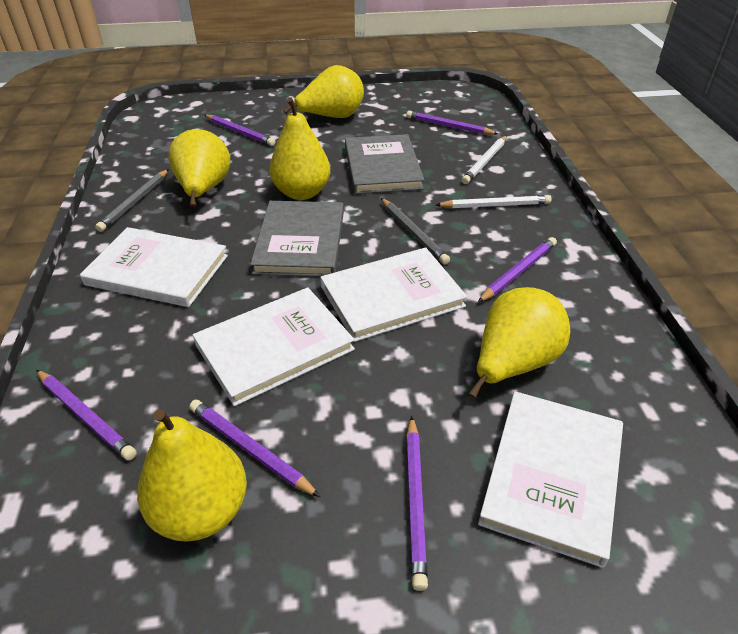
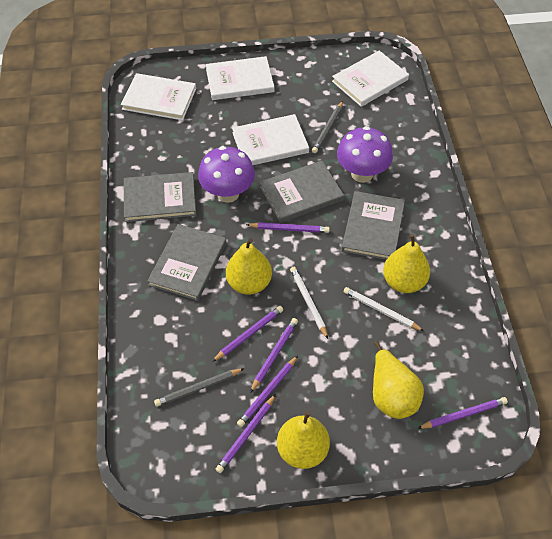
grey book: 2 -> 4
purple mushroom: 0 -> 2
yellow pear: 5 -> 4

